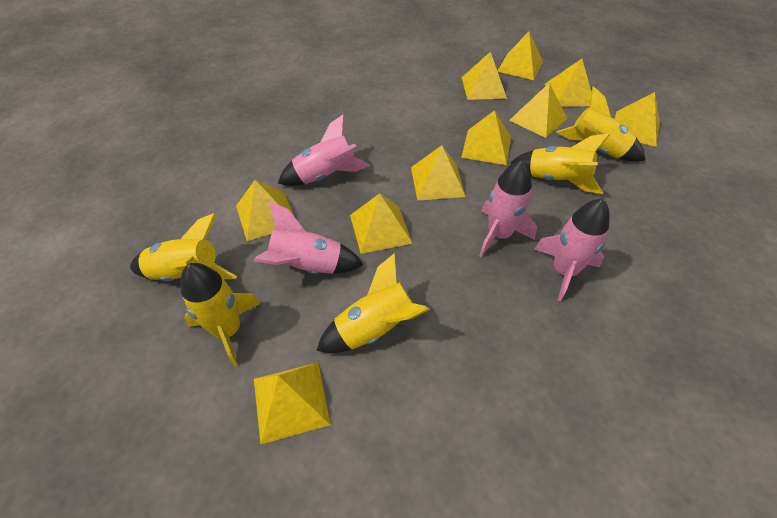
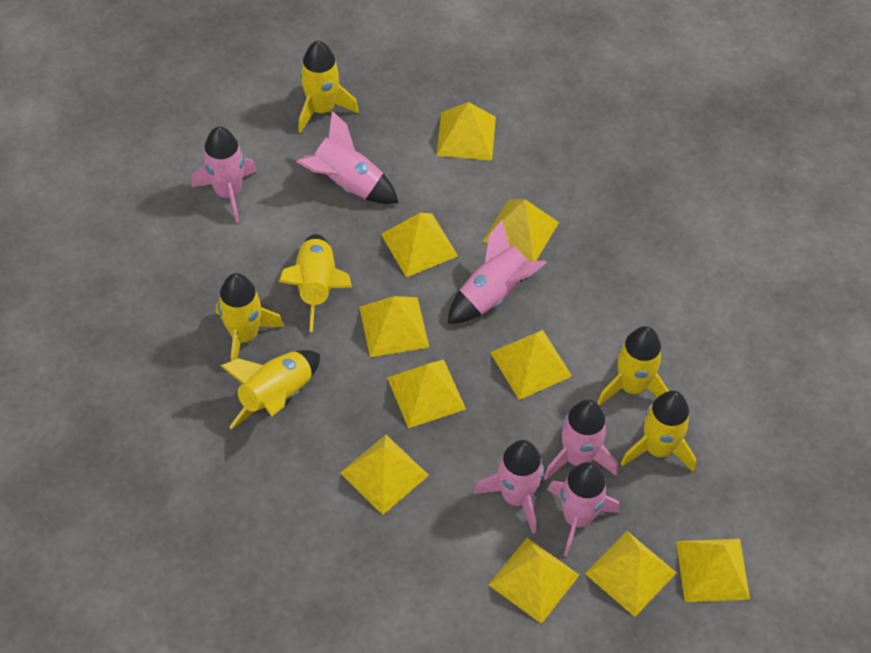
pink rocket: 4 -> 6
yellow rocket: 5 -> 6

